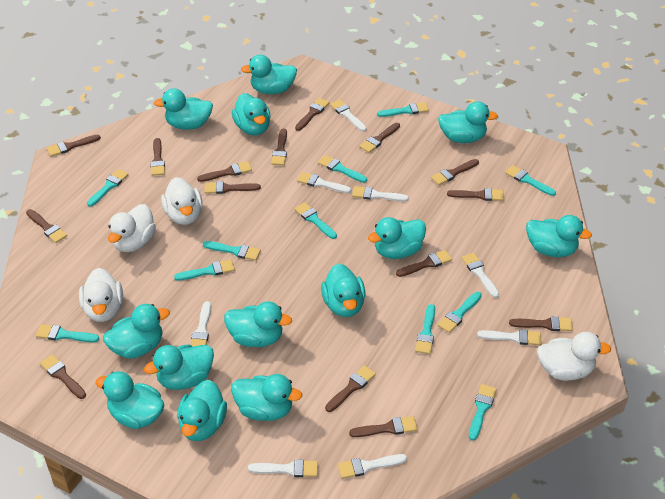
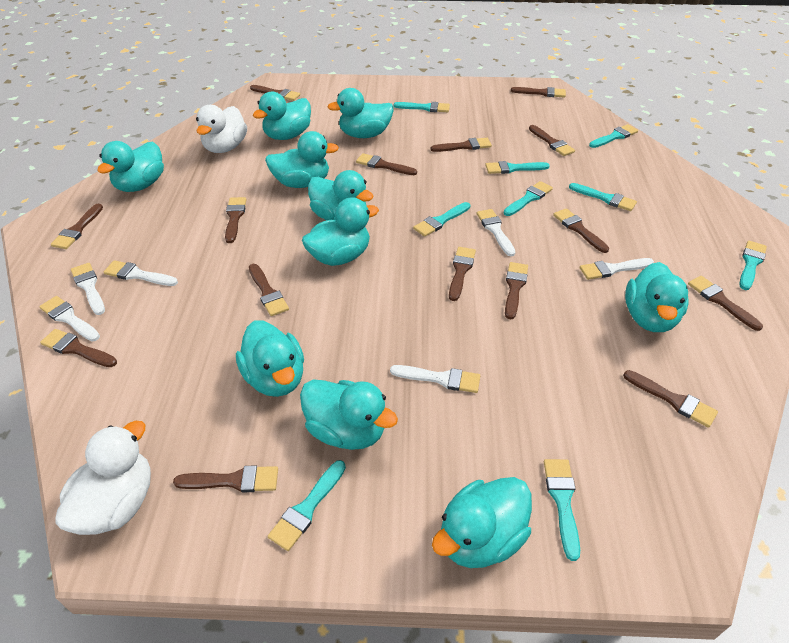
turquoise brush: 11 -> 9
turquoise duck: 13 -> 10
white brush: 8 -> 6
white duck: 4 -> 2

